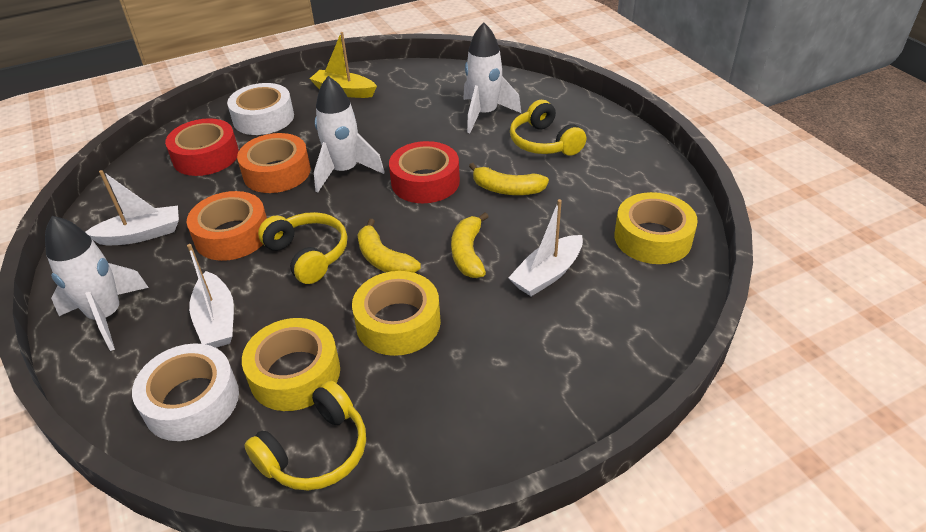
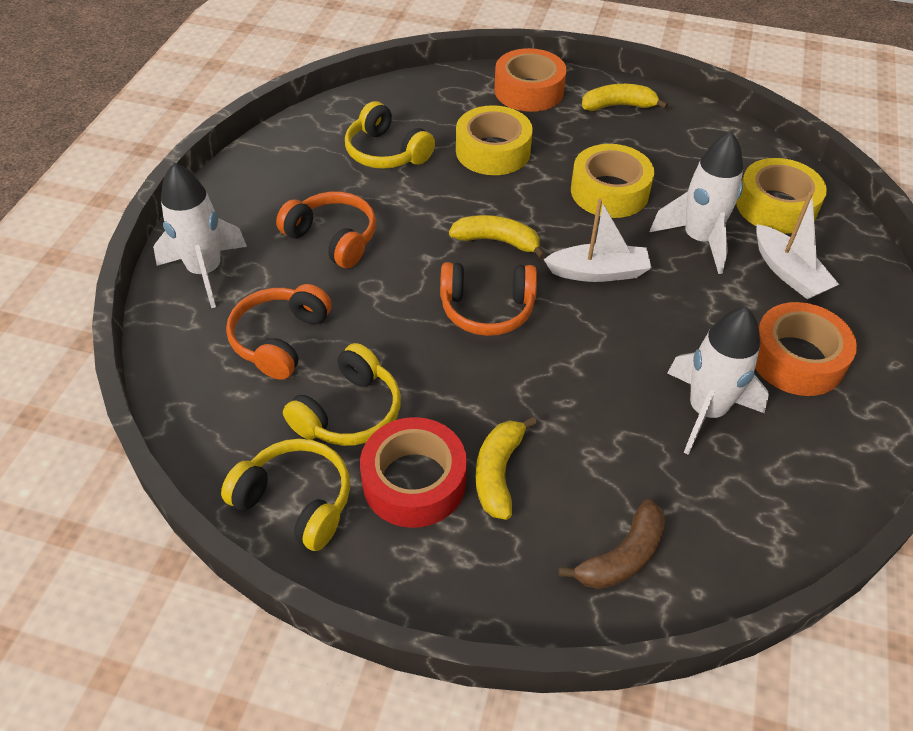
brown banana: 0 -> 1
orange headphones: 0 -> 3
red tape: 2 -> 1
white boat: 3 -> 2
white tape: 2 -> 0
yellow boat: 1 -> 0

